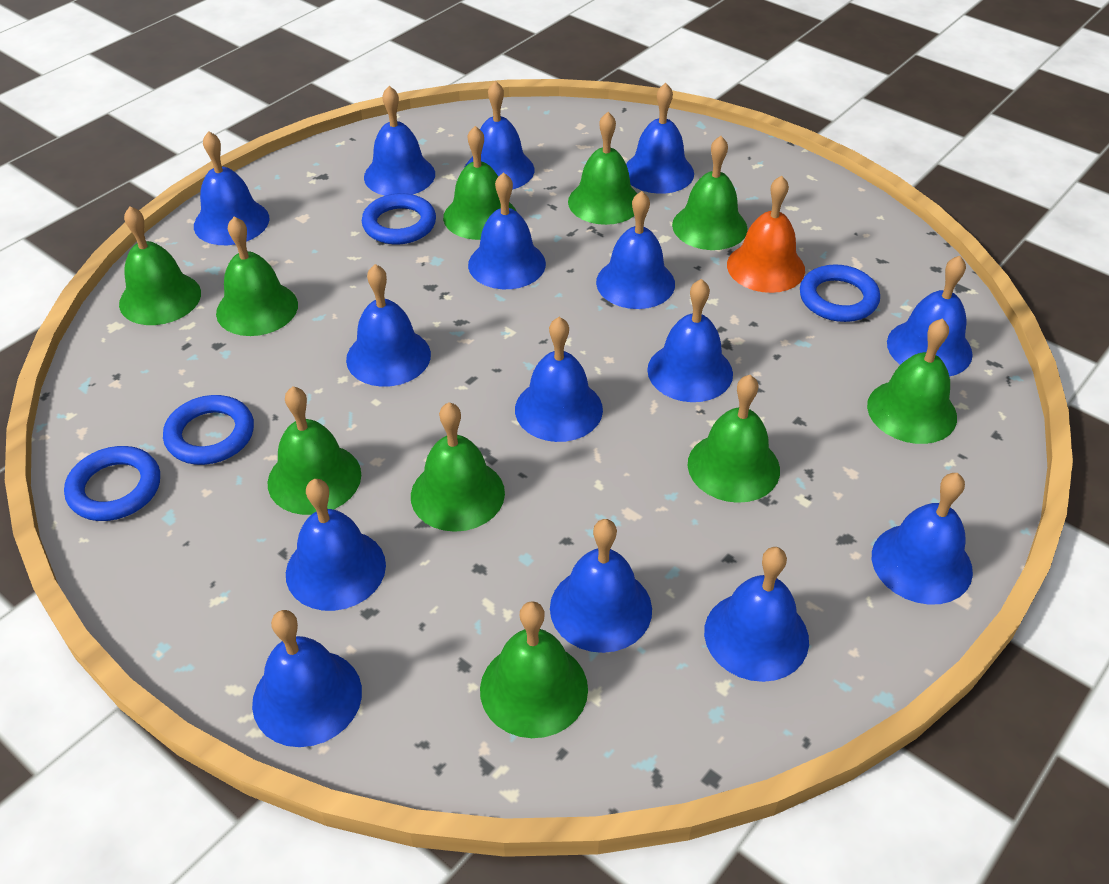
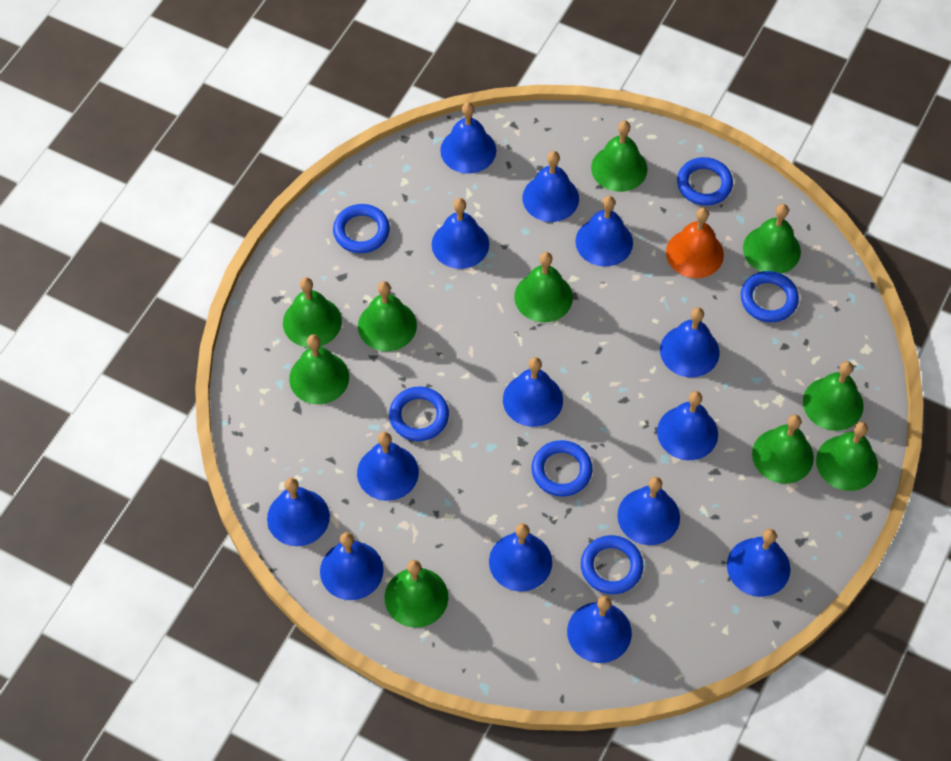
blue bell: 15 -> 14
blue ring: 4 -> 6

